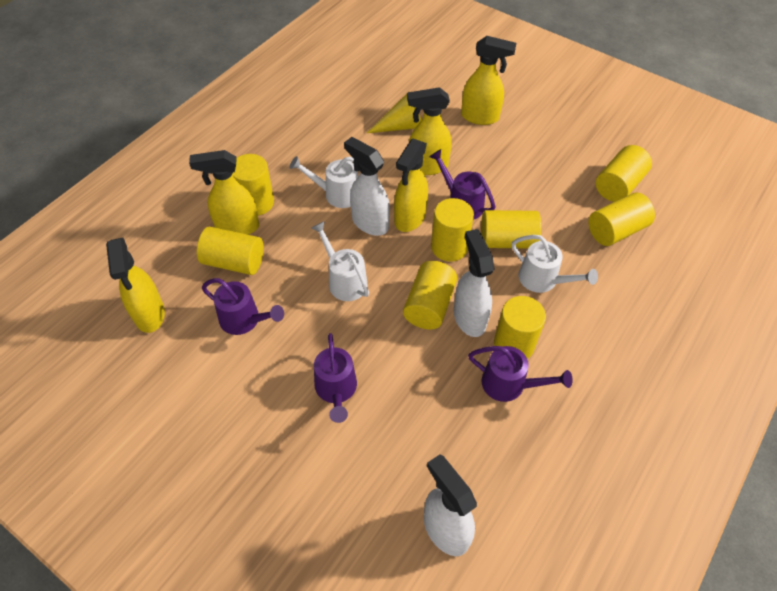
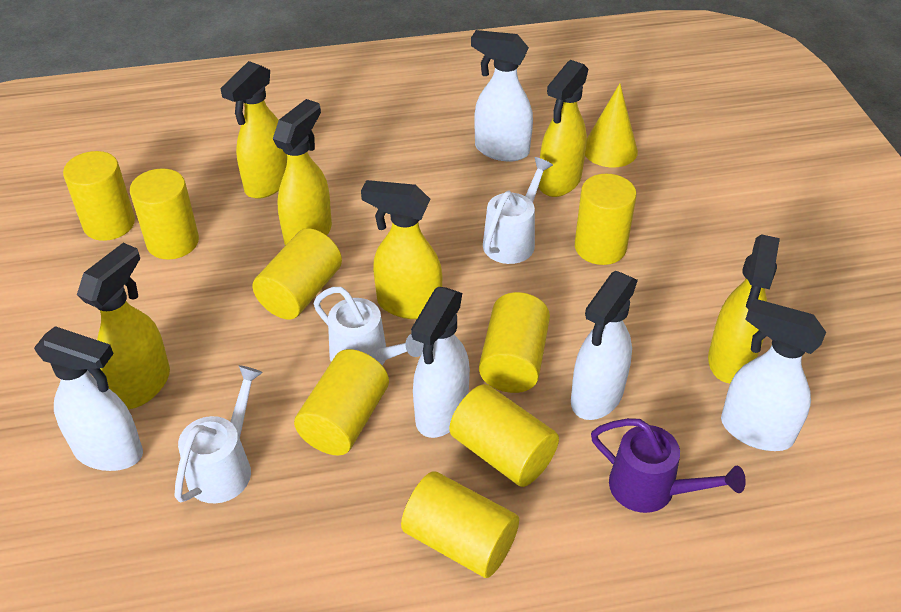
purple watering can: 4 -> 1
white spray bottle: 3 -> 5
yellow spray bottle: 5 -> 6

